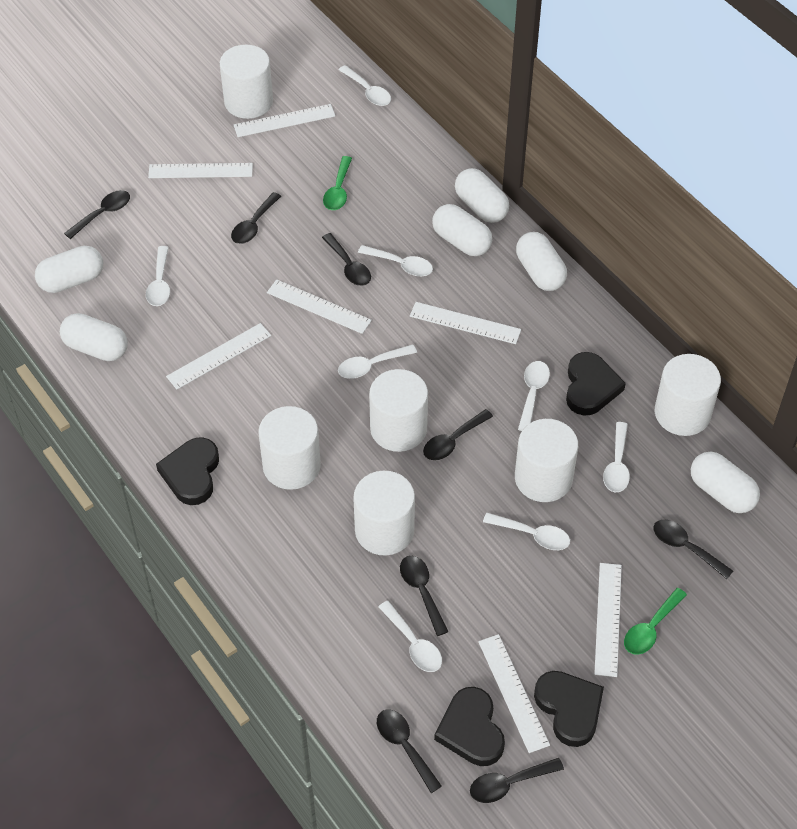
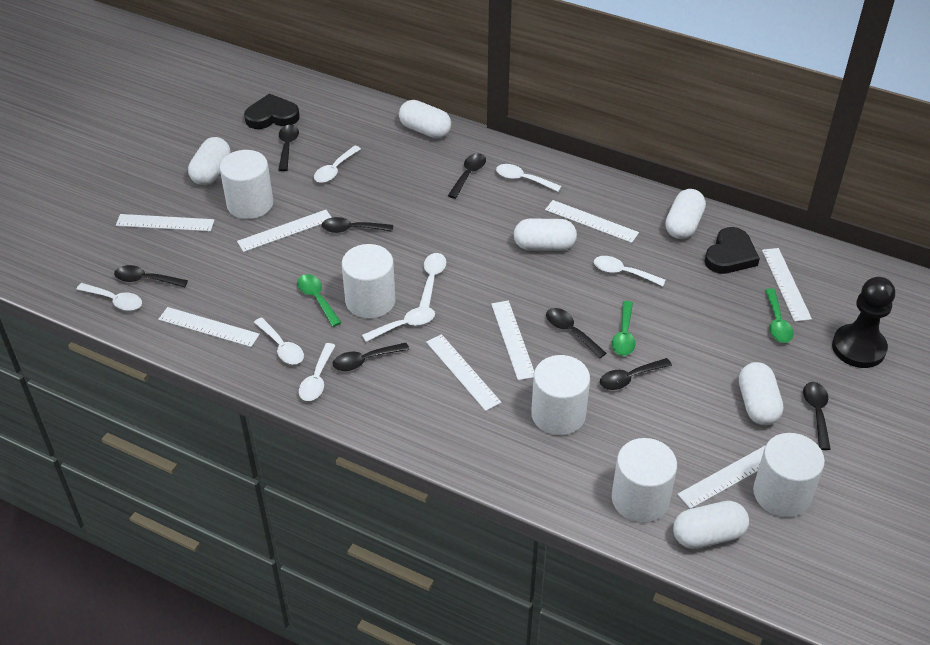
black heart: 4 -> 2
black pawn: 0 -> 1
green spoon: 2 -> 3
white cylinder: 6 -> 5
white ruler: 7 -> 8

